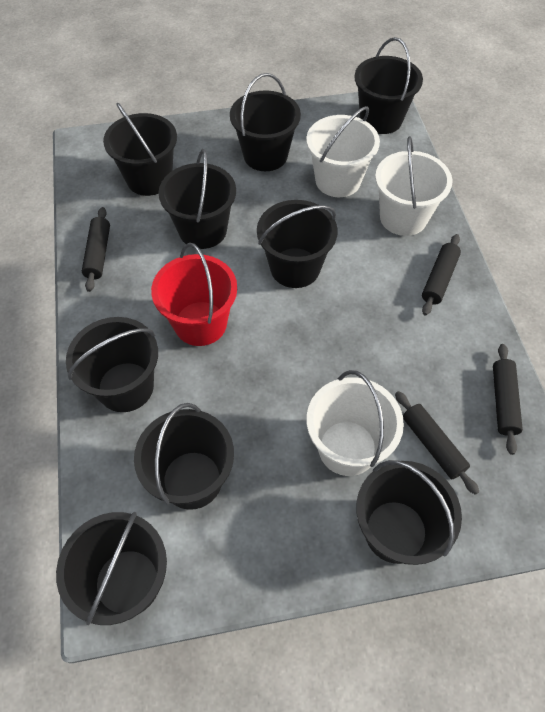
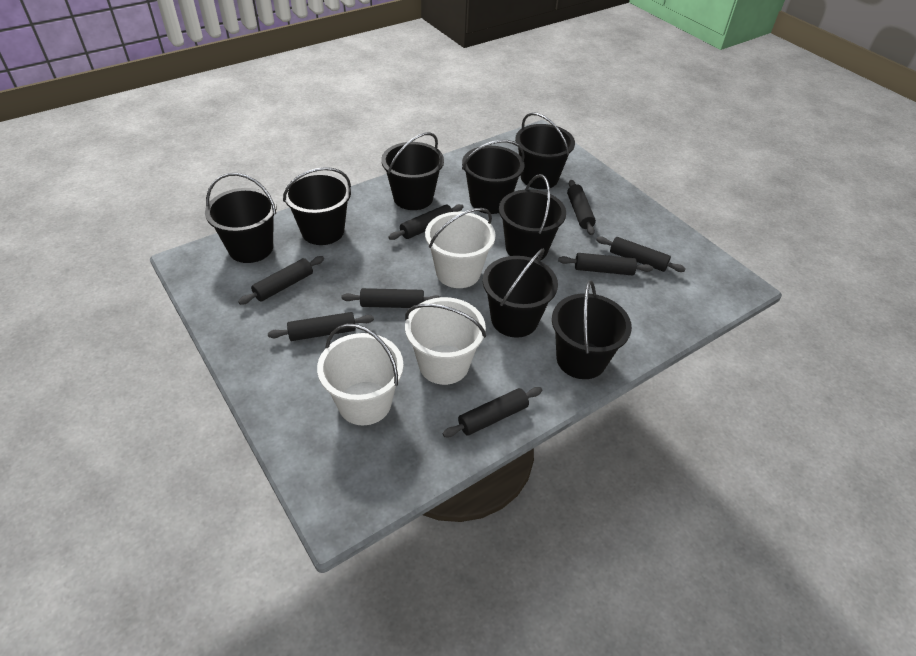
black bucket: 9 -> 8
black rolling pin: 4 -> 8
red bucket: 1 -> 0

